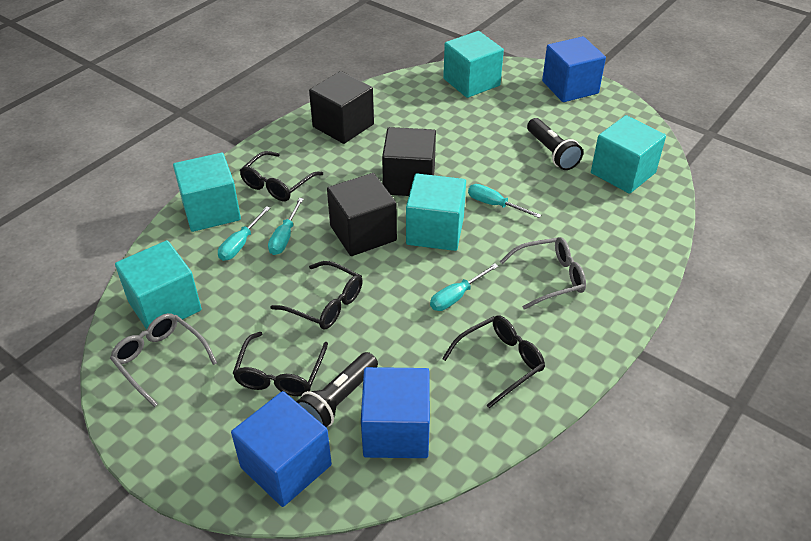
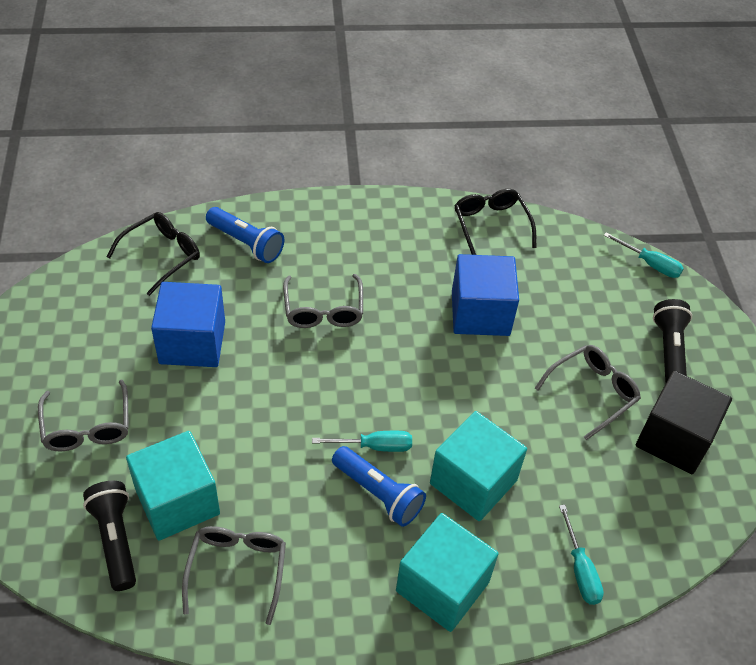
black cube: 3 -> 1
black glasses: 4 -> 2
blue cube: 3 -> 2
blue flashlight: 0 -> 2
grey glasses: 2 -> 4
turquoise cube: 5 -> 3
turquoise screwdriver: 4 -> 3

